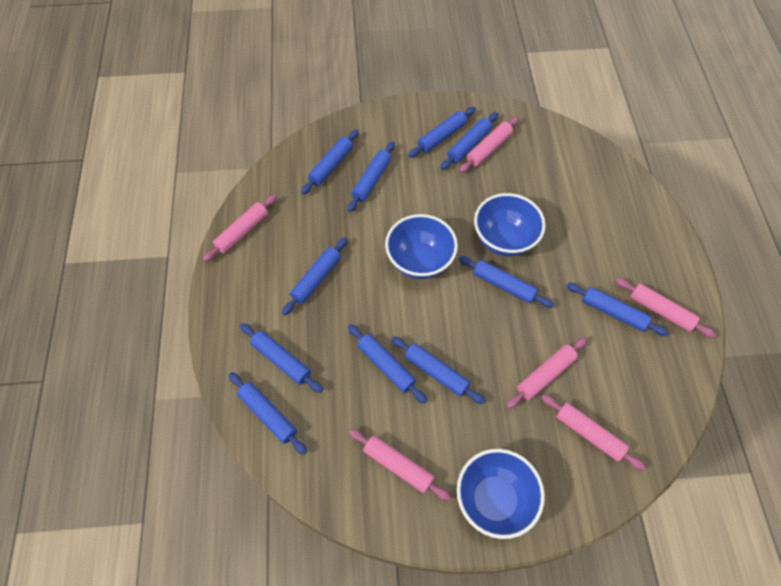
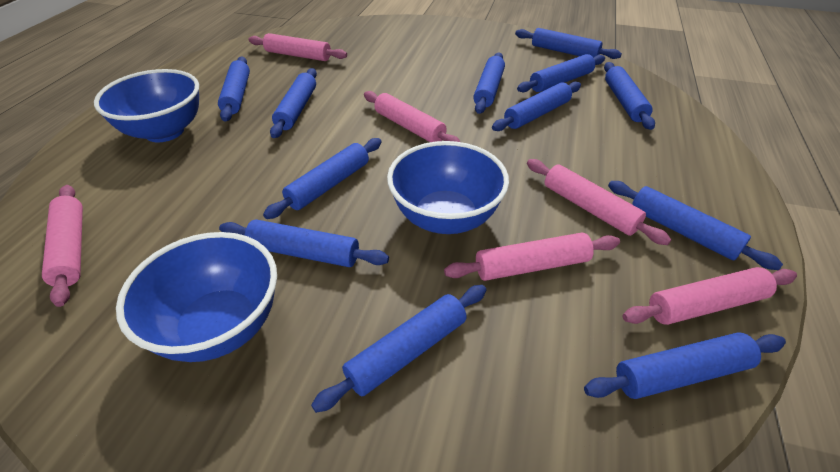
blue rolling pin: 11 -> 12

